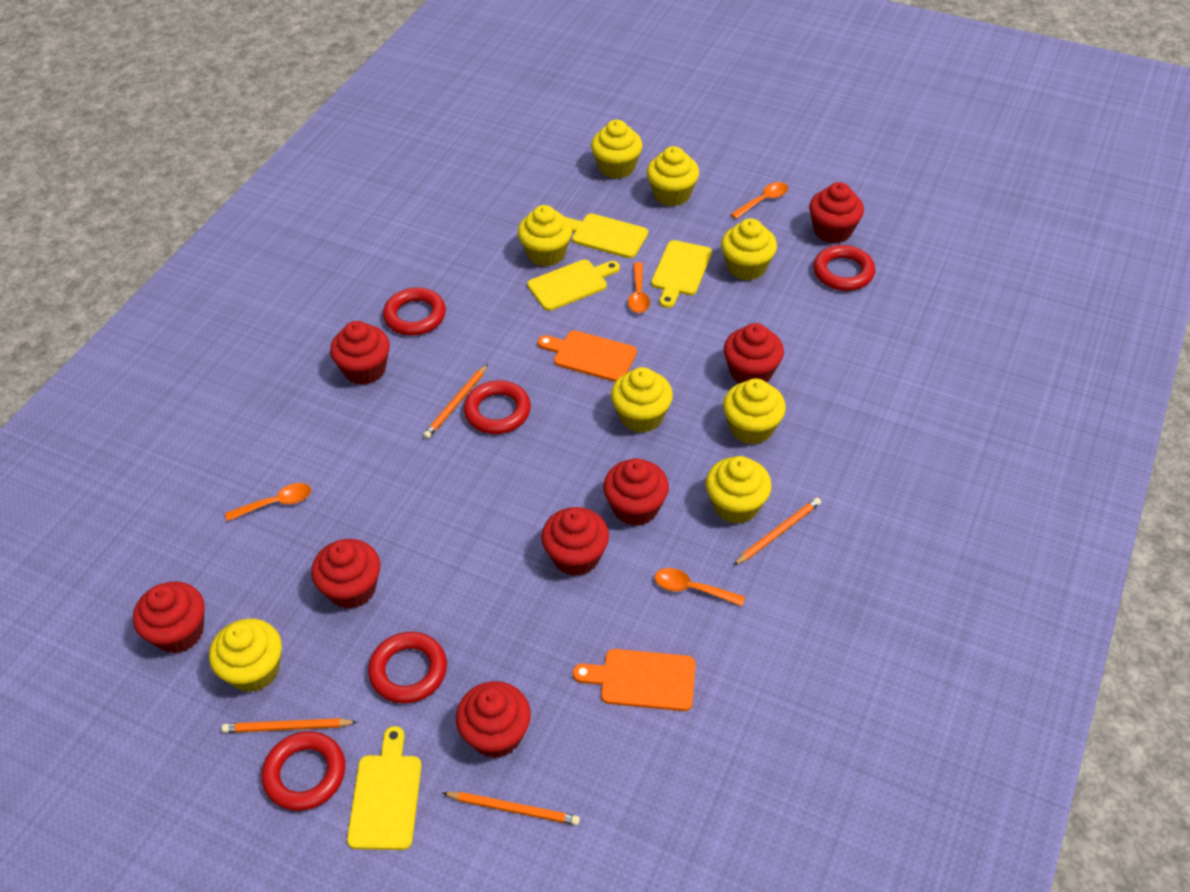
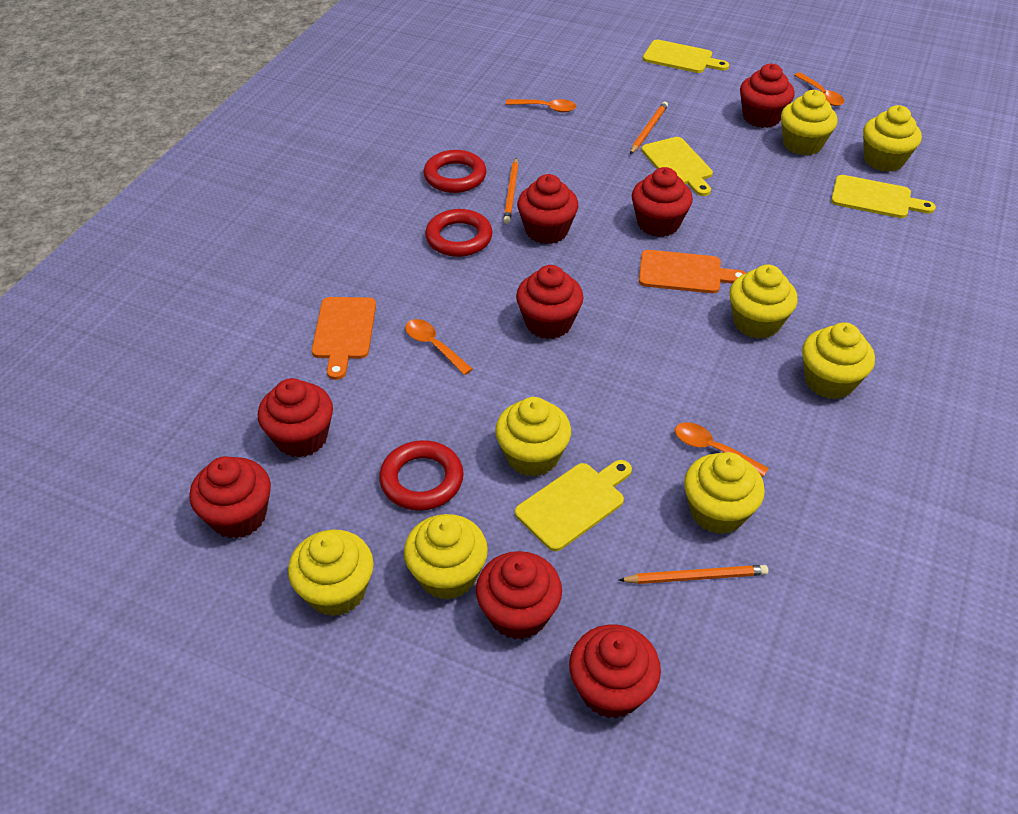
orange pencil: 4 -> 3
red ring: 5 -> 3

